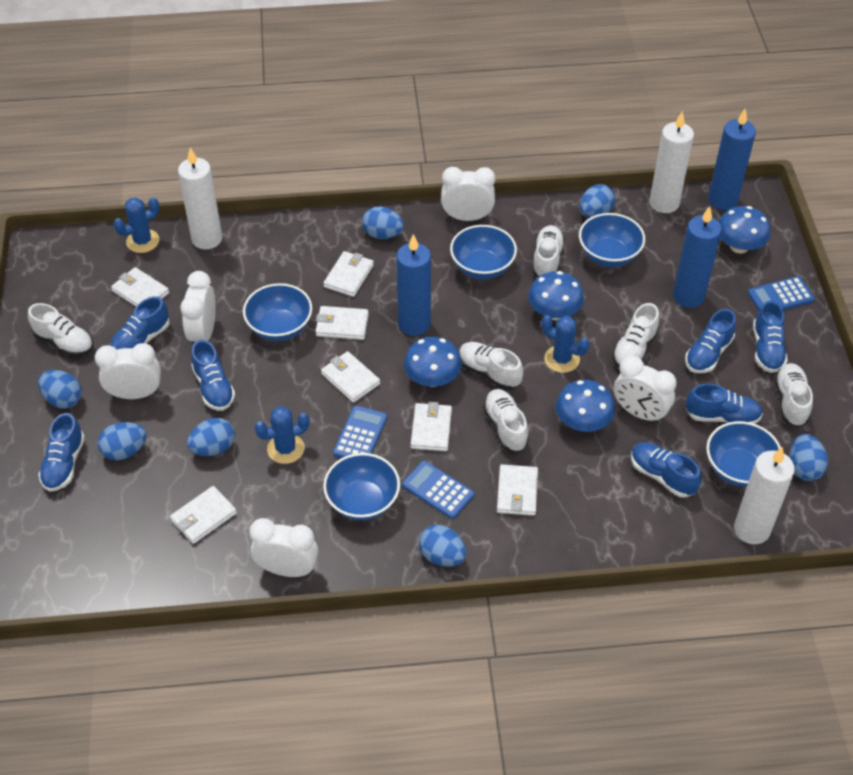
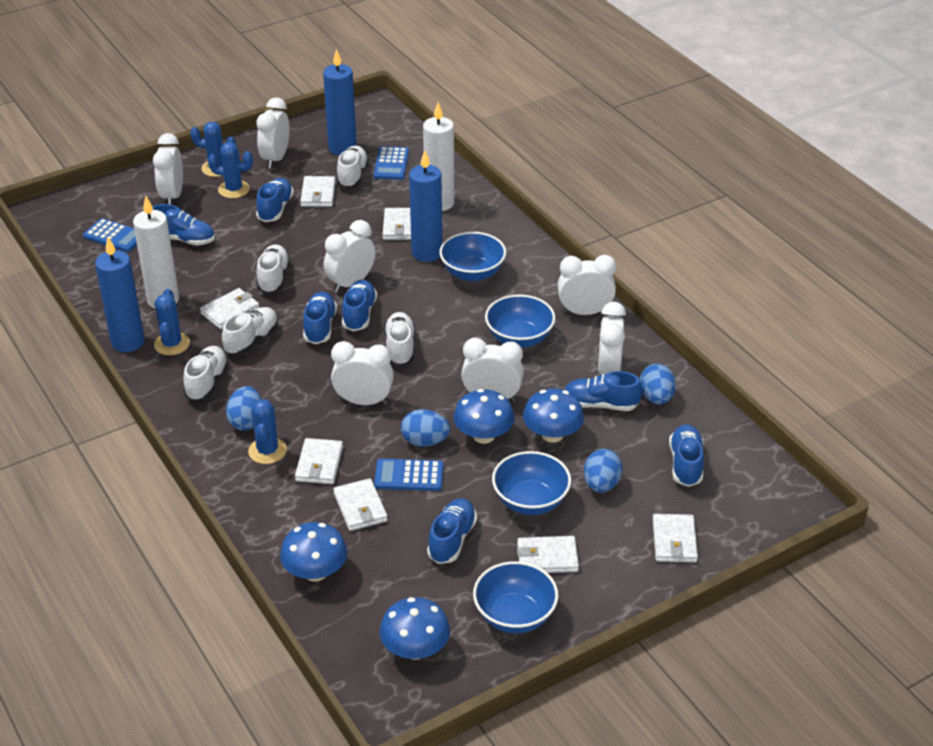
blue bowl: 5 -> 4
blue cactus: 3 -> 4
blue egg: 7 -> 4
white candle: 3 -> 2
white clock: 5 -> 7
white shoe: 6 -> 5

